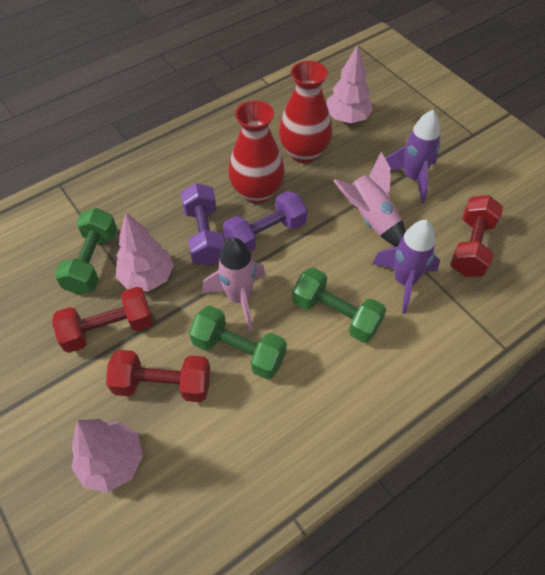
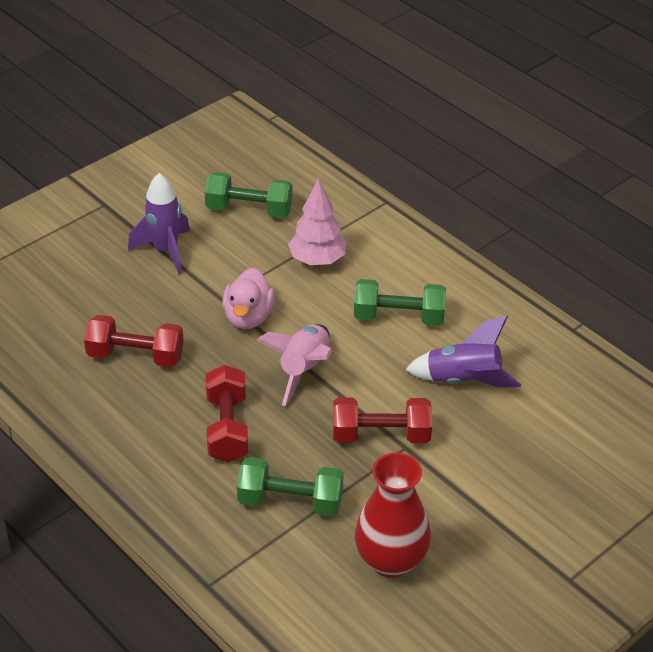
pink duck: 0 -> 1
pink rocket: 2 -> 1
pink tree: 3 -> 1
purple dumbbell: 2 -> 0
red vase: 2 -> 1

